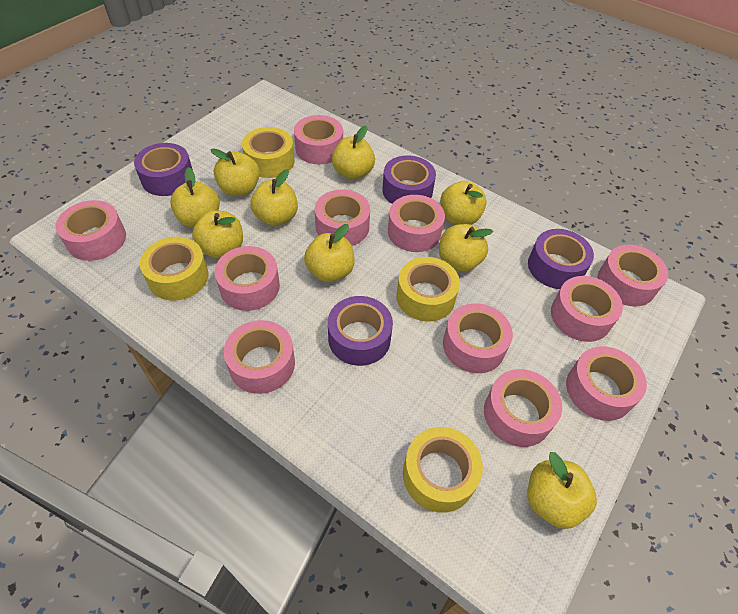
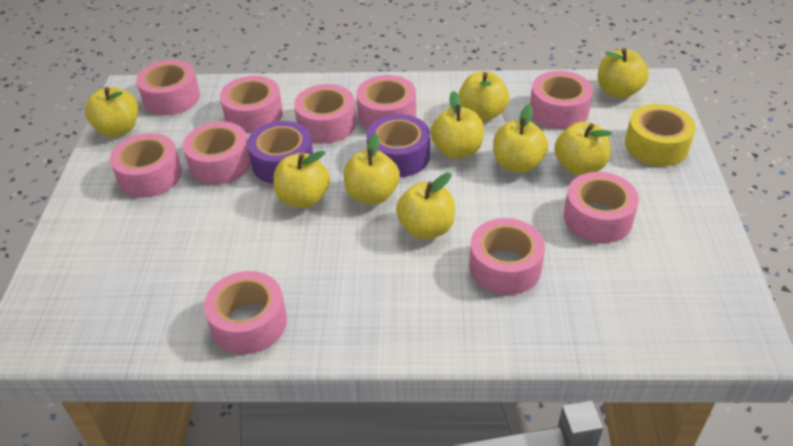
pink tape: 11 -> 10
purple tape: 4 -> 2
yellow tape: 4 -> 1

